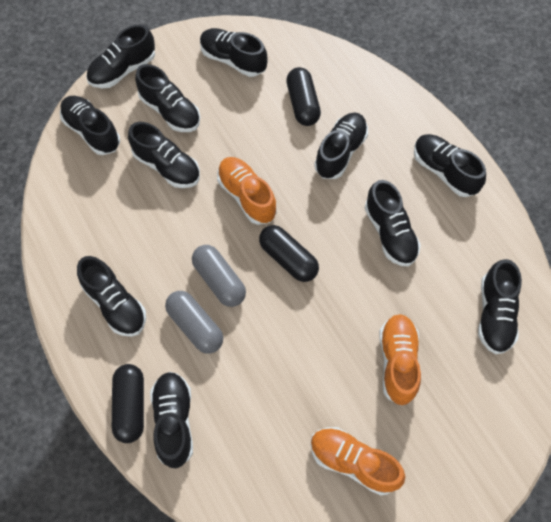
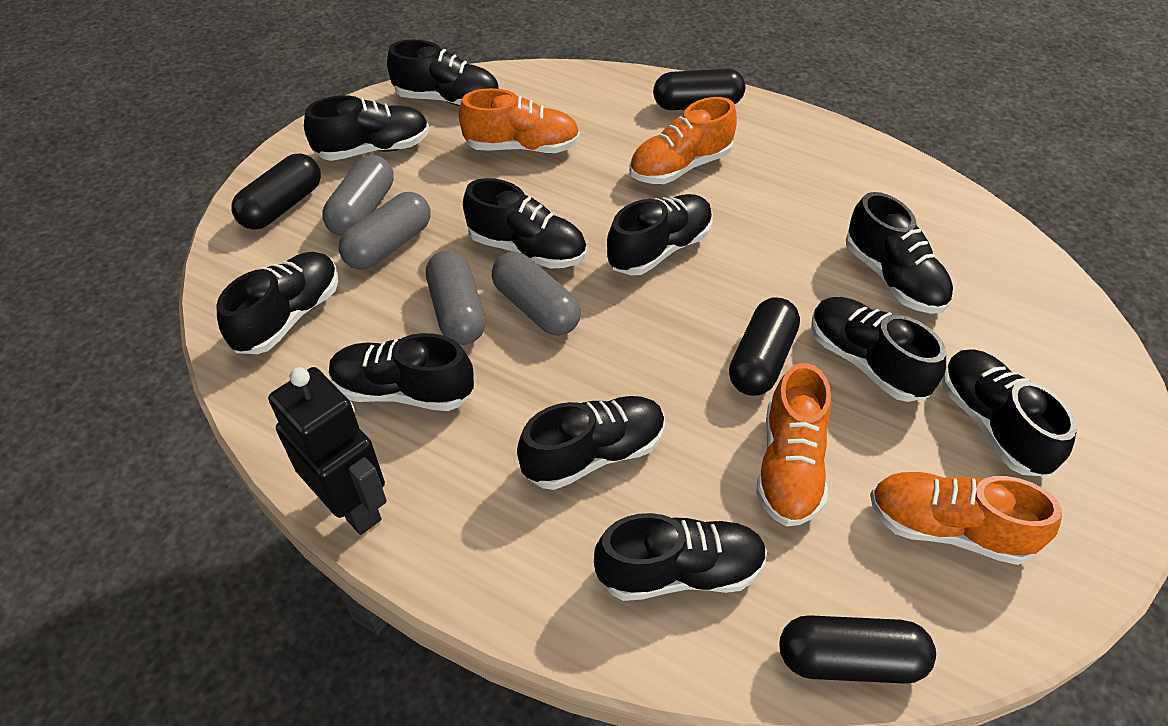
black capsule: 3 -> 4
black robot: 0 -> 1
grey capsule: 2 -> 4
orange shoe: 3 -> 4

